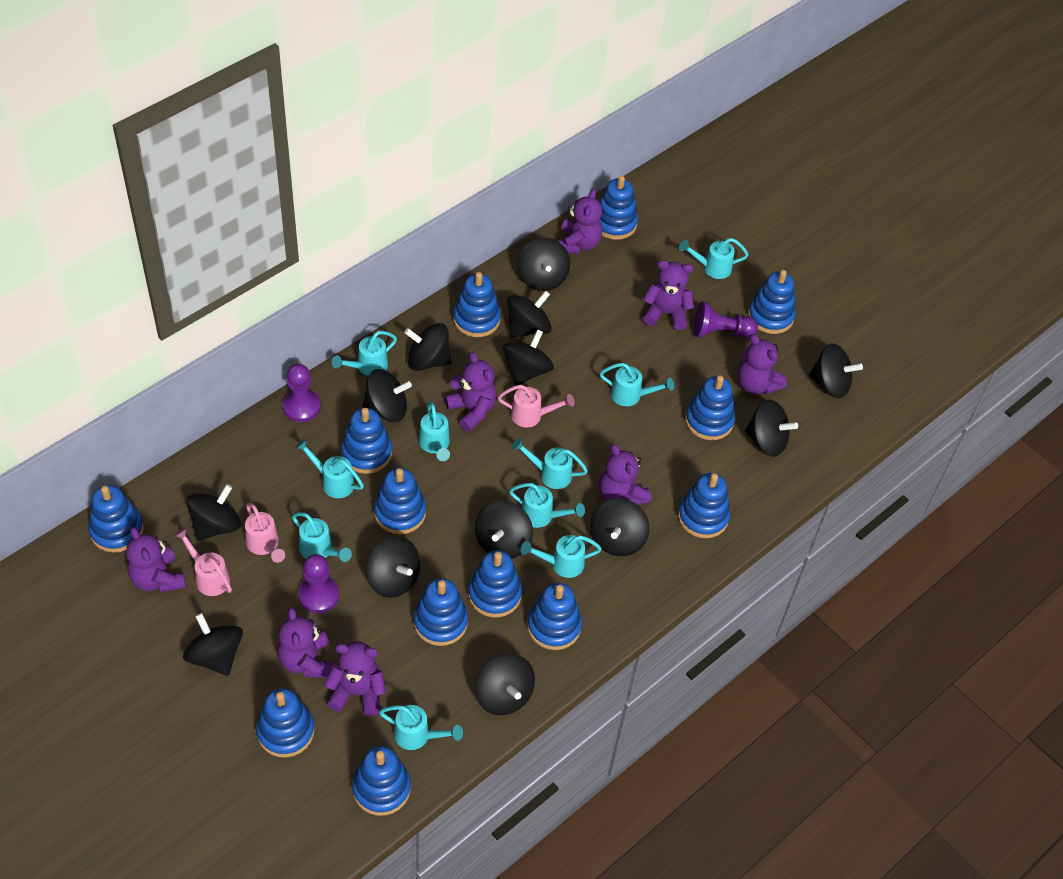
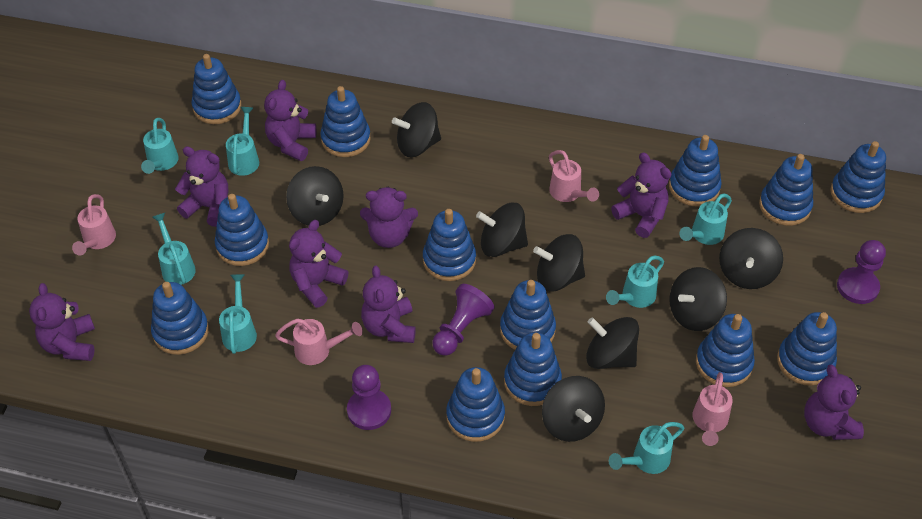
black spinning top: 13 -> 8
pink watering can: 3 -> 4
turquoise watering can: 10 -> 7

